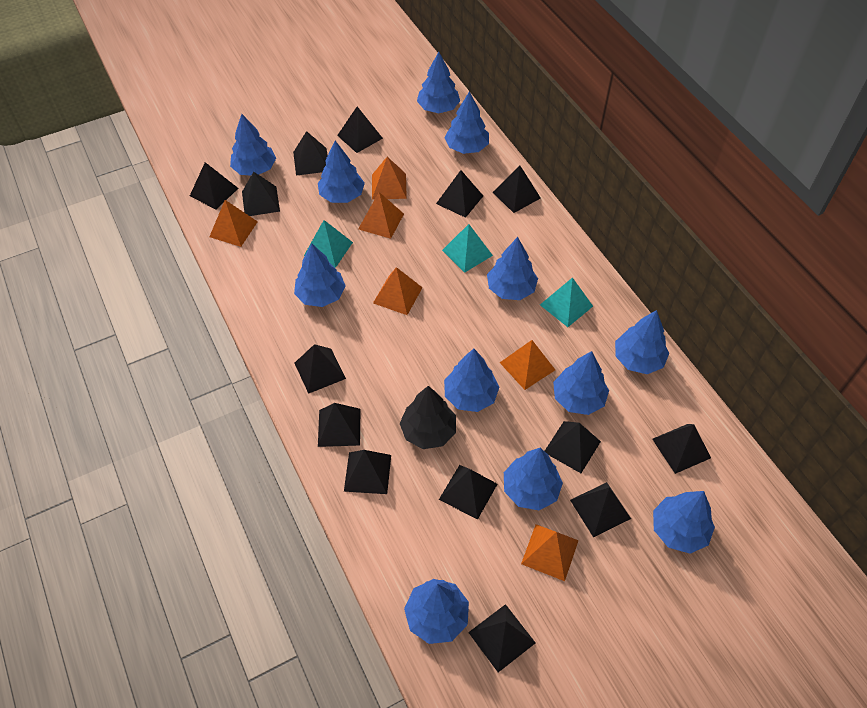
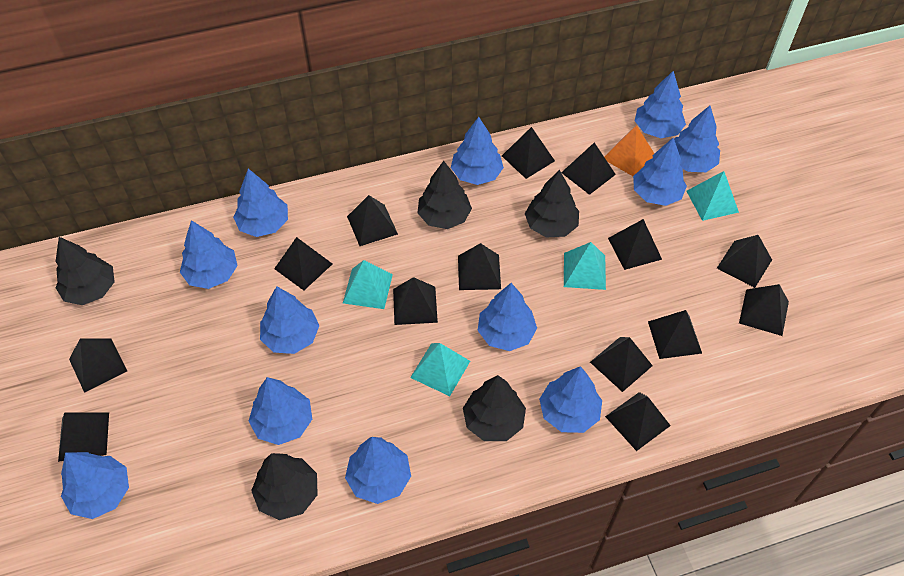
black tree: 1 -> 5
orange pyramid: 6 -> 1
turquoise pyramid: 3 -> 4

